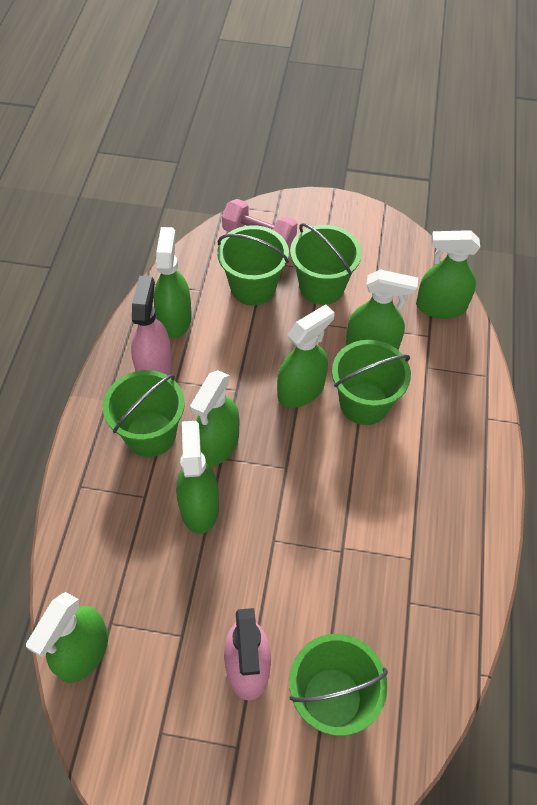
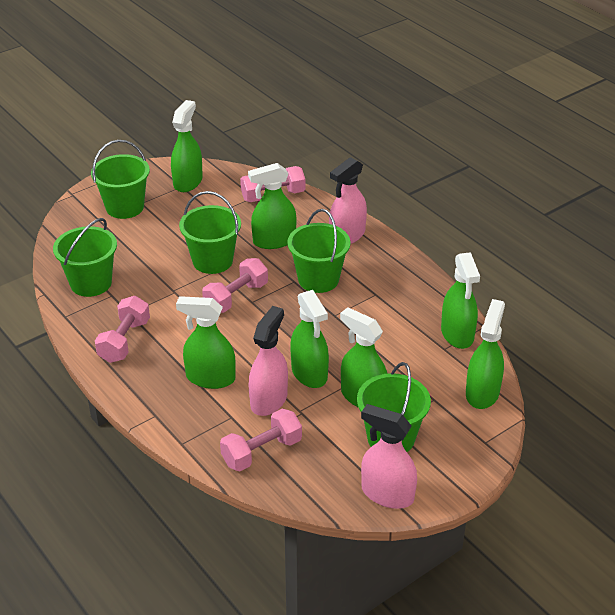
pink dumbbell: 1 -> 4
pink spray bottle: 2 -> 3

